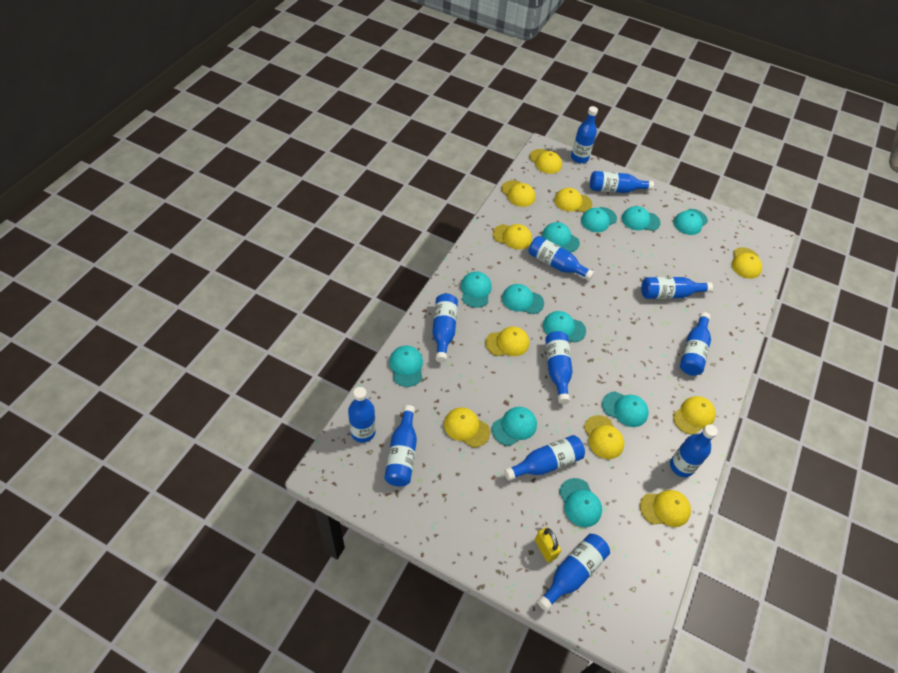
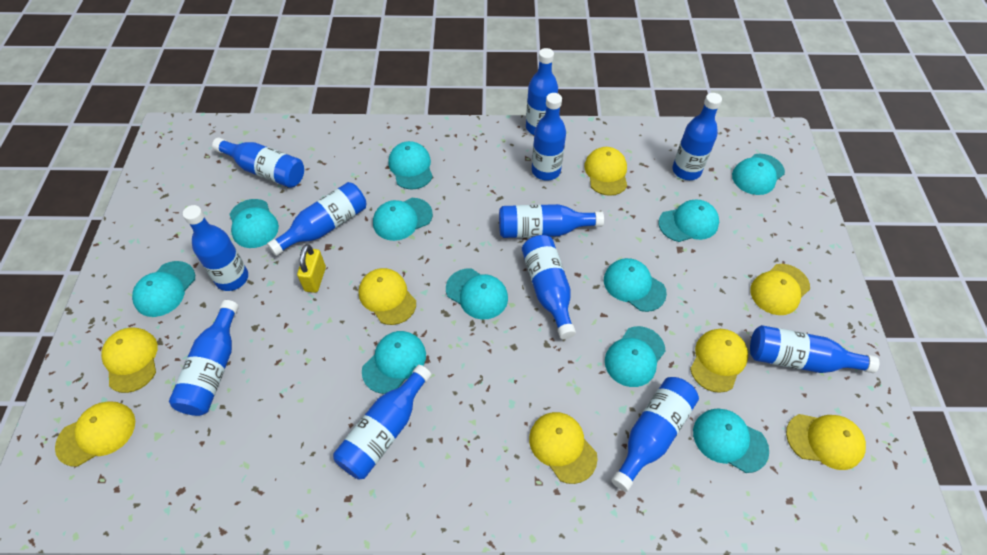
yellow cap: 10 -> 8

